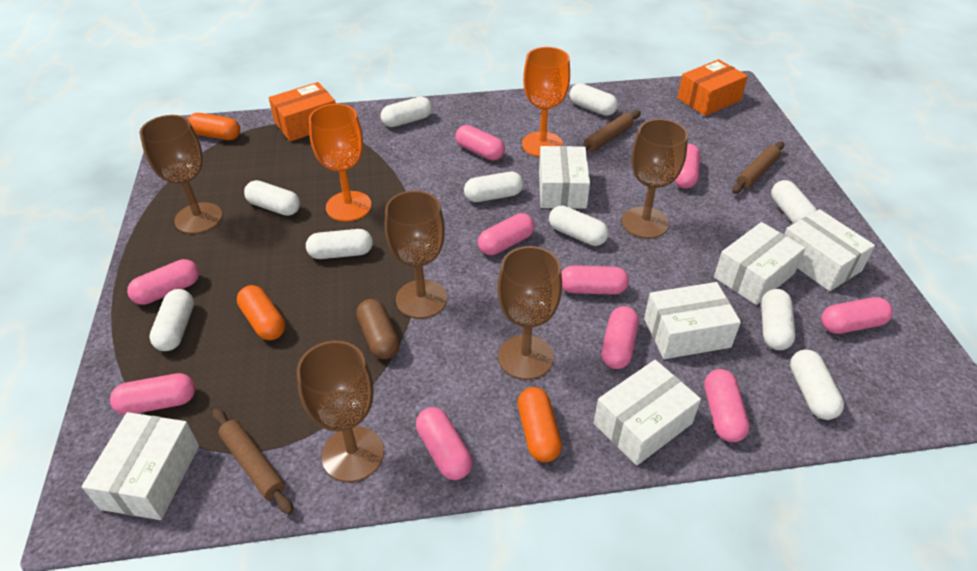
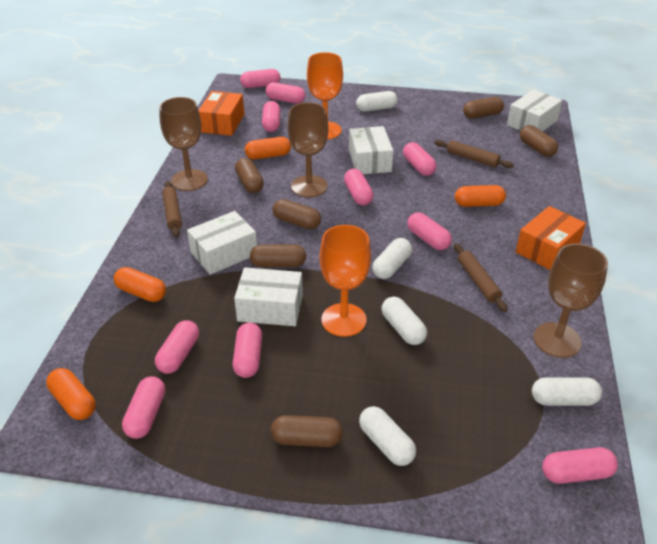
brown capsule: 1 -> 6
brown goblet: 5 -> 3
orange capsule: 3 -> 4
white box: 6 -> 4
white capsule: 10 -> 5

